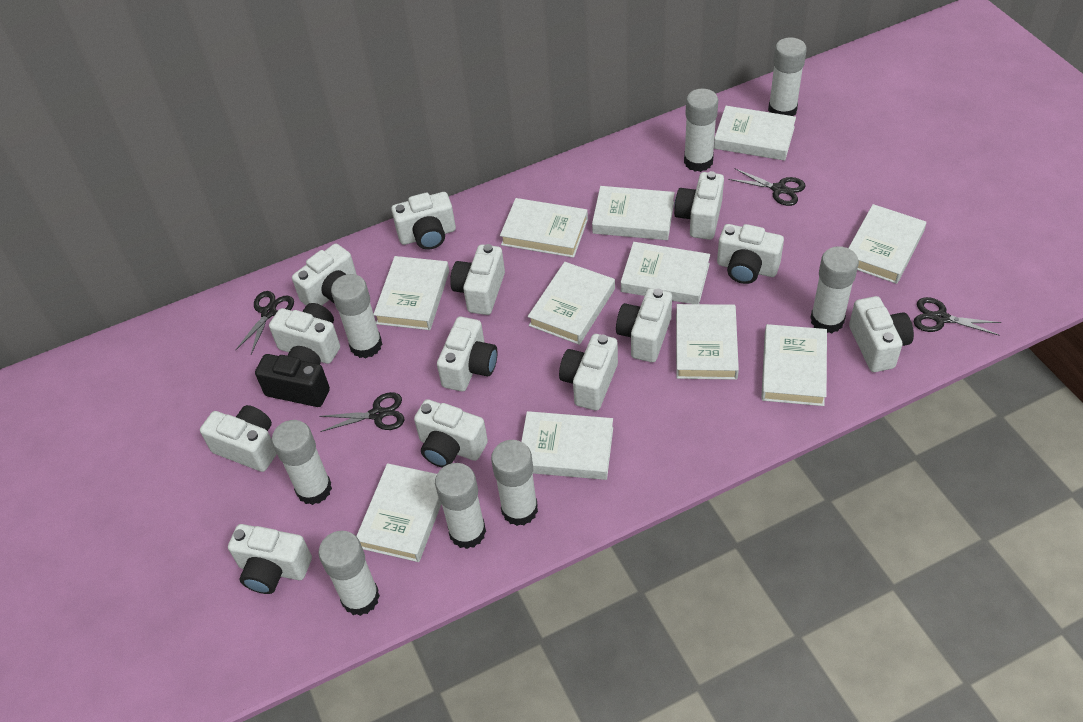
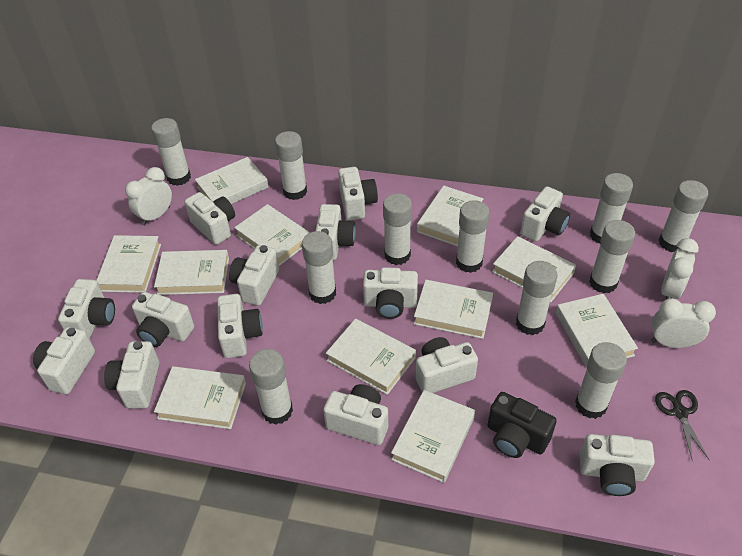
black scissors: 4 -> 1
white camera: 13 -> 14
white clock: 0 -> 3
white glue stick: 8 -> 11

